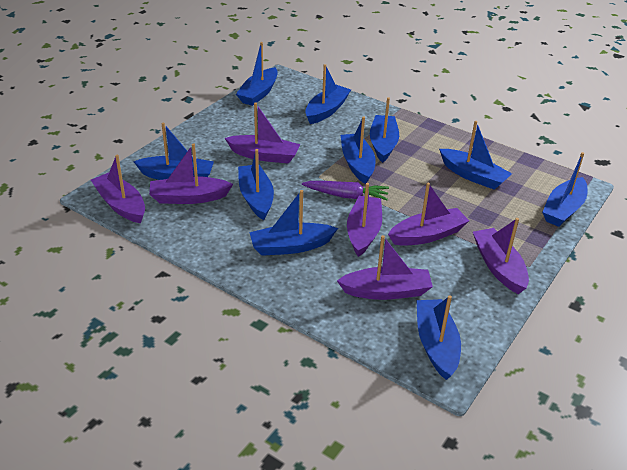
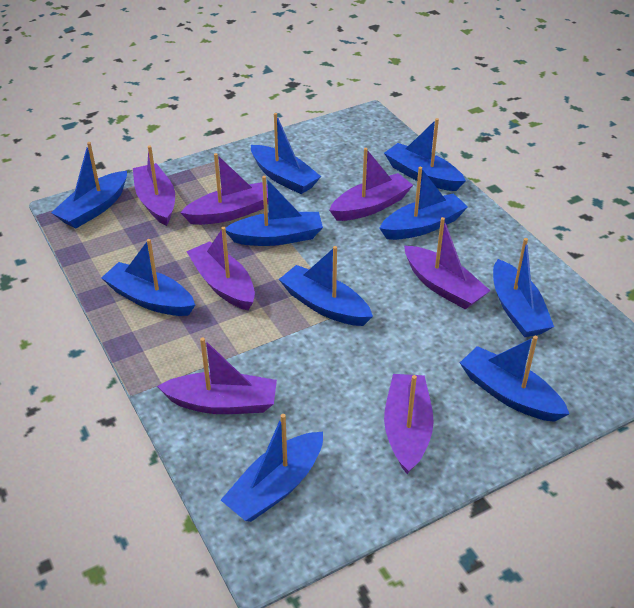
purple carrot: 1 -> 0

